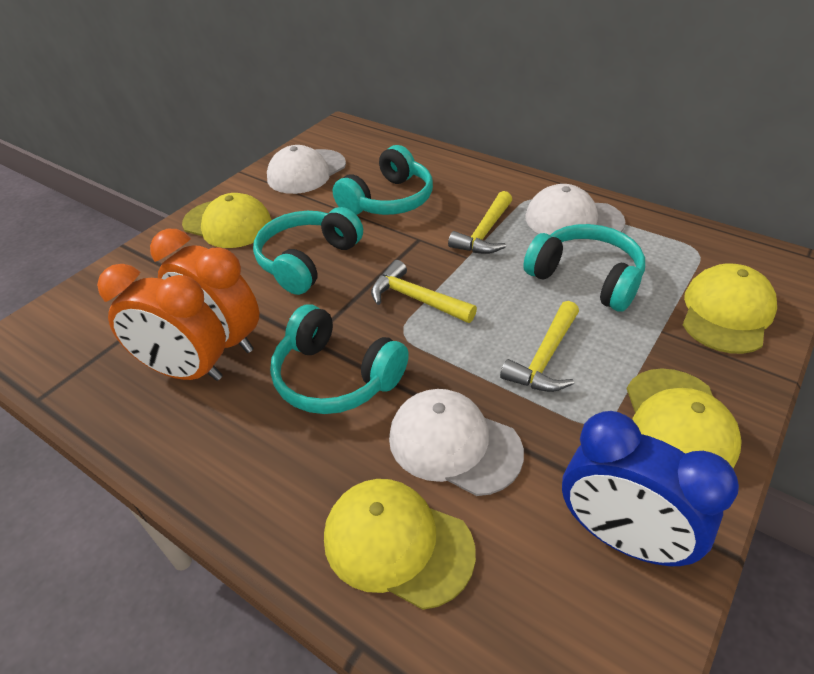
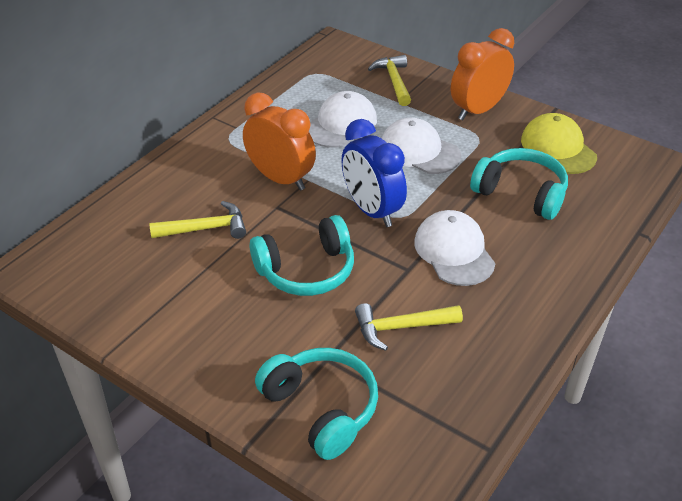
turquoise headphones: 4 -> 3
yellow cap: 4 -> 1

